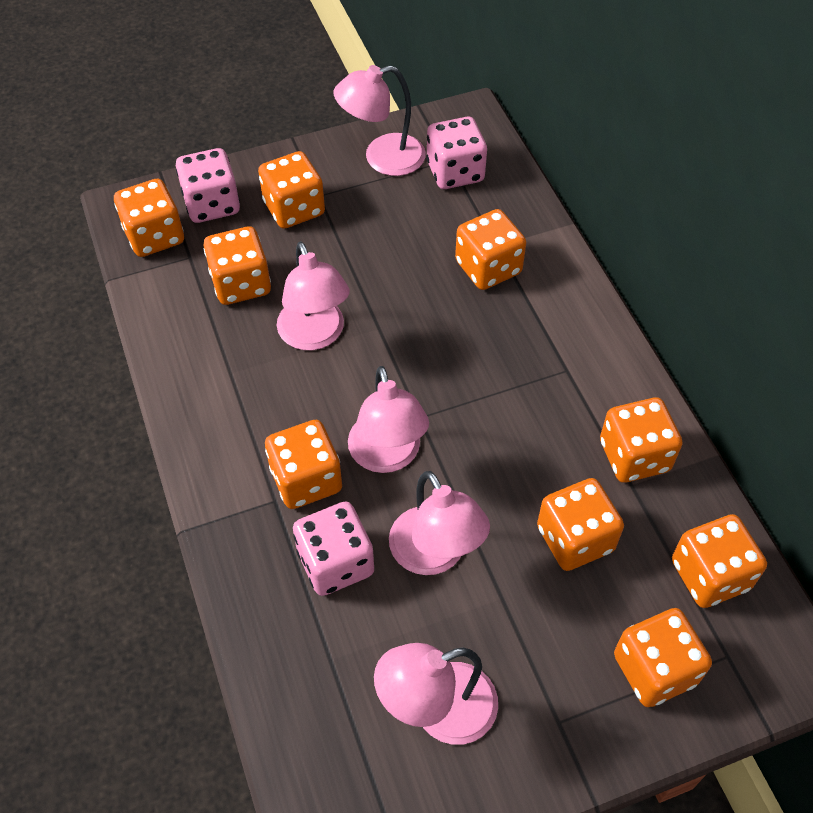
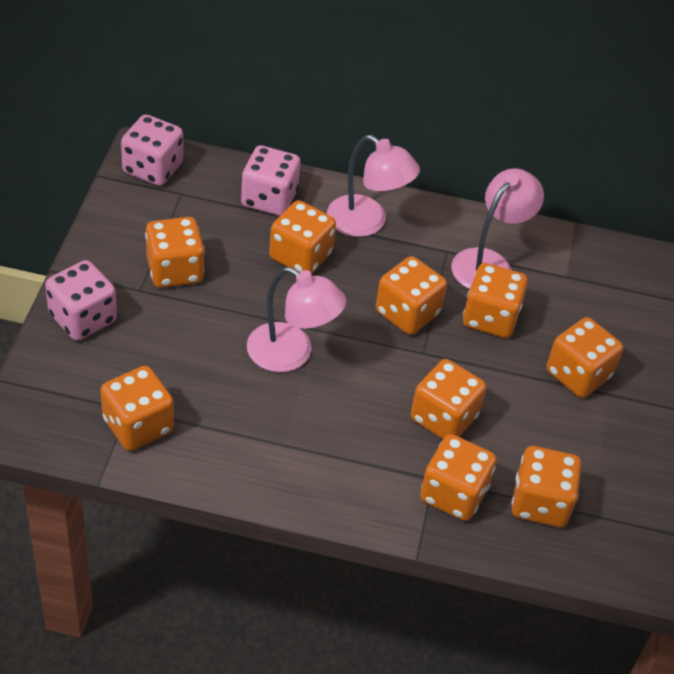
pink lamp: 5 -> 3

